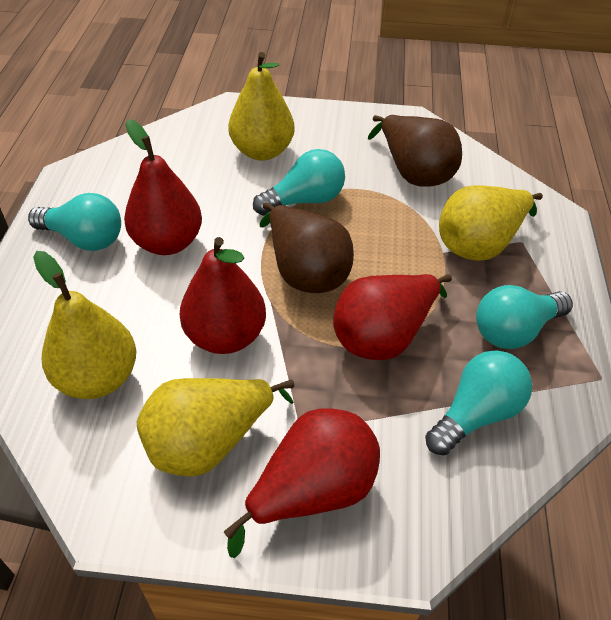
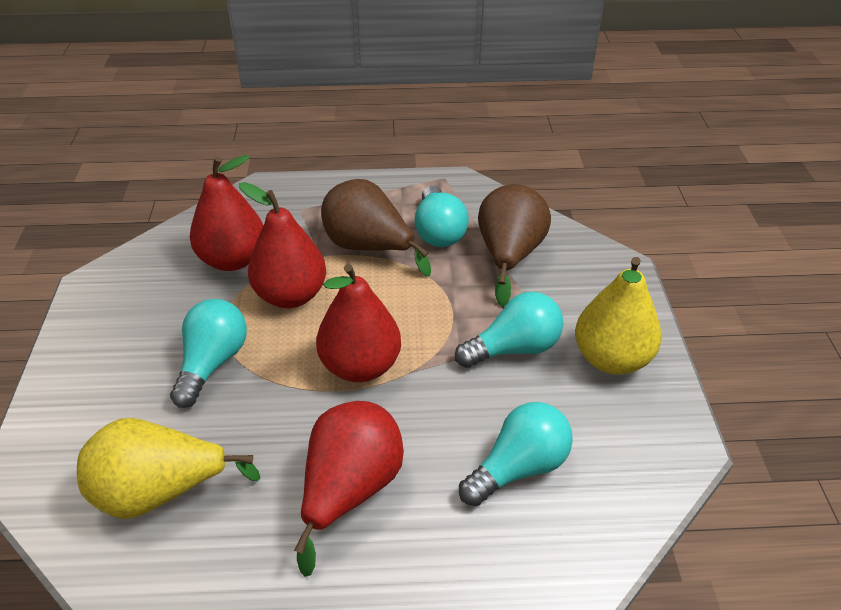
yellow pear: 4 -> 2

